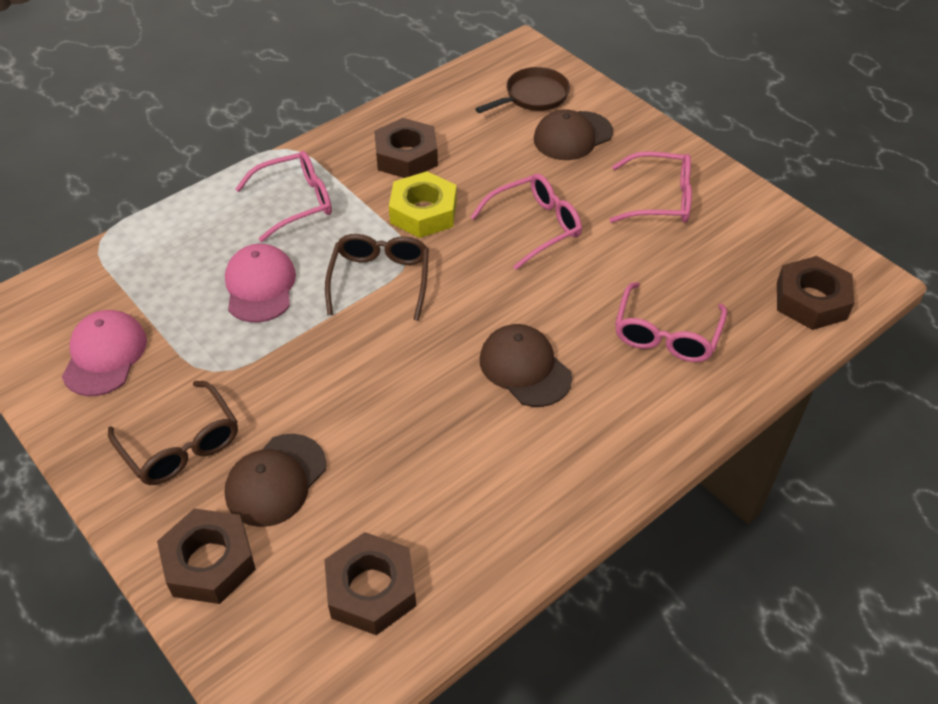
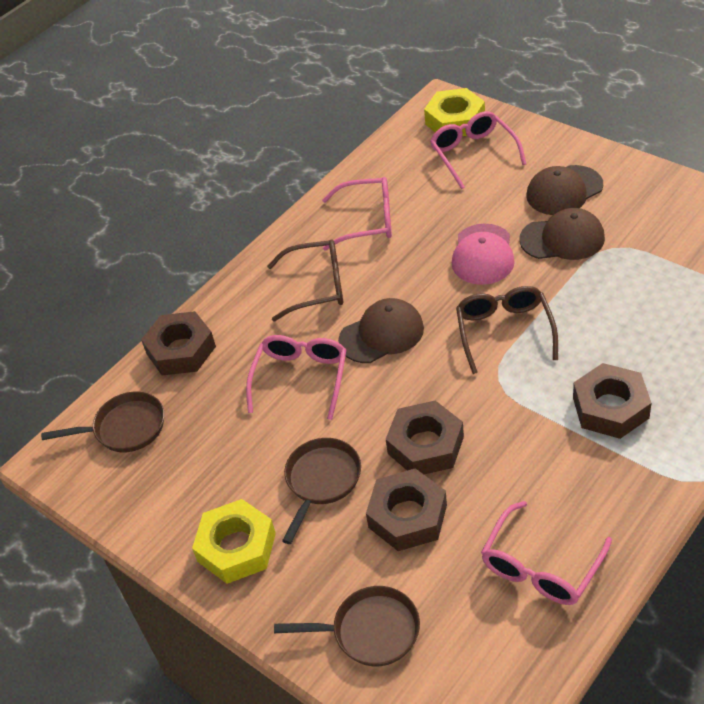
brown pan: 1 -> 3
pink cap: 2 -> 1
yellow nut: 1 -> 2

